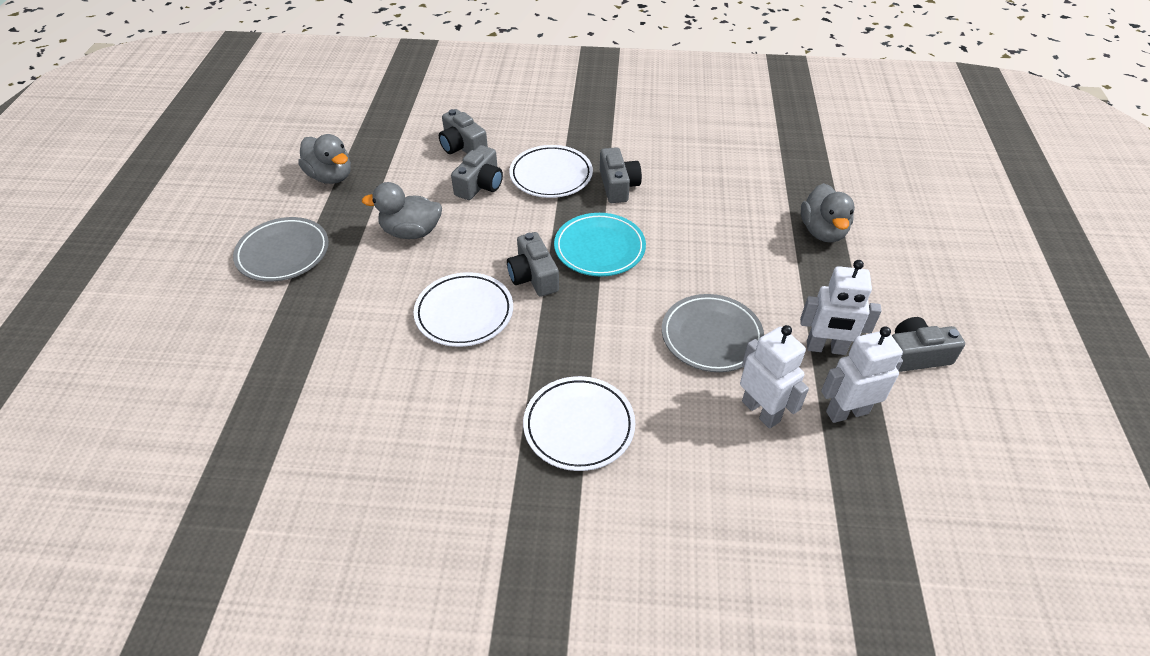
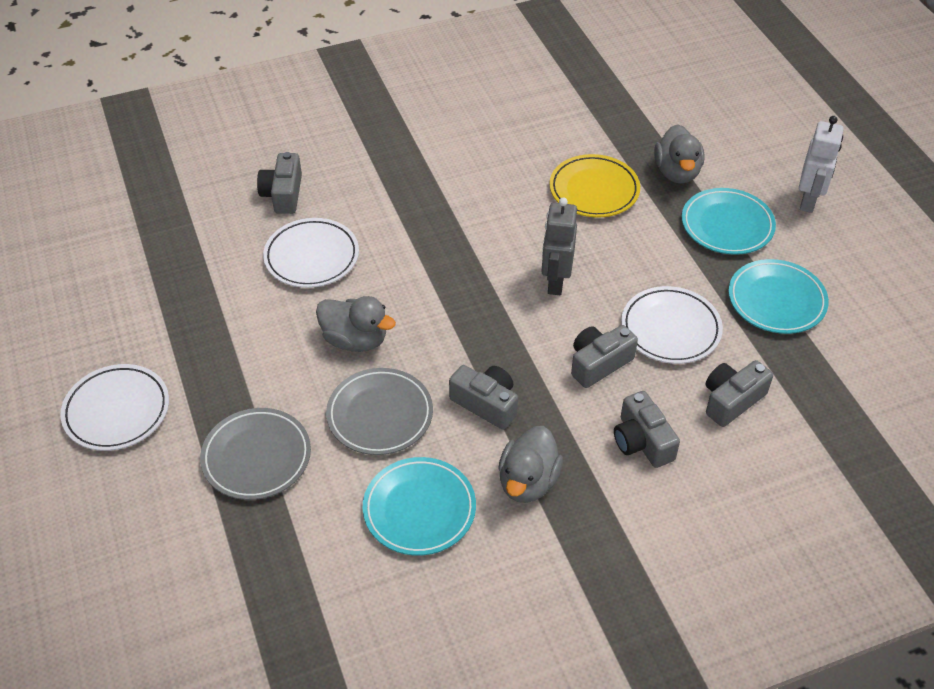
grey robot: 0 -> 1
turquoise plate: 1 -> 3
white robot: 3 -> 1
yellow plate: 0 -> 1

